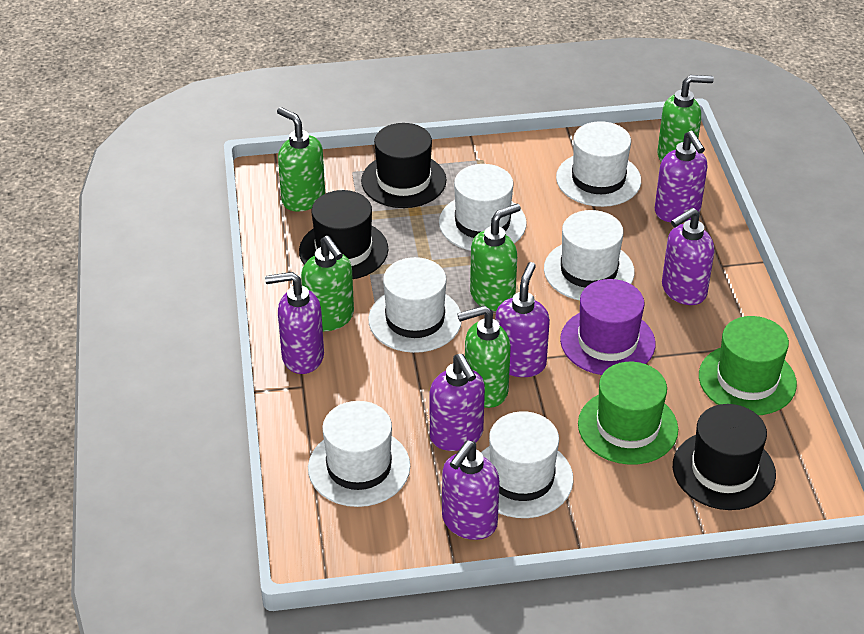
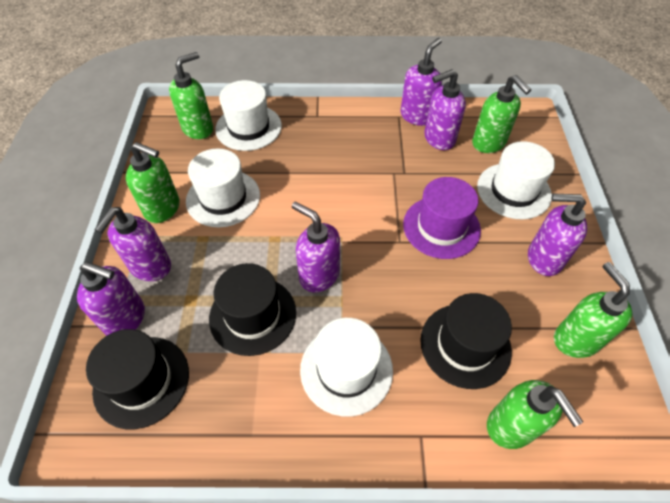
green hat: 2 -> 0
white hat: 6 -> 4

